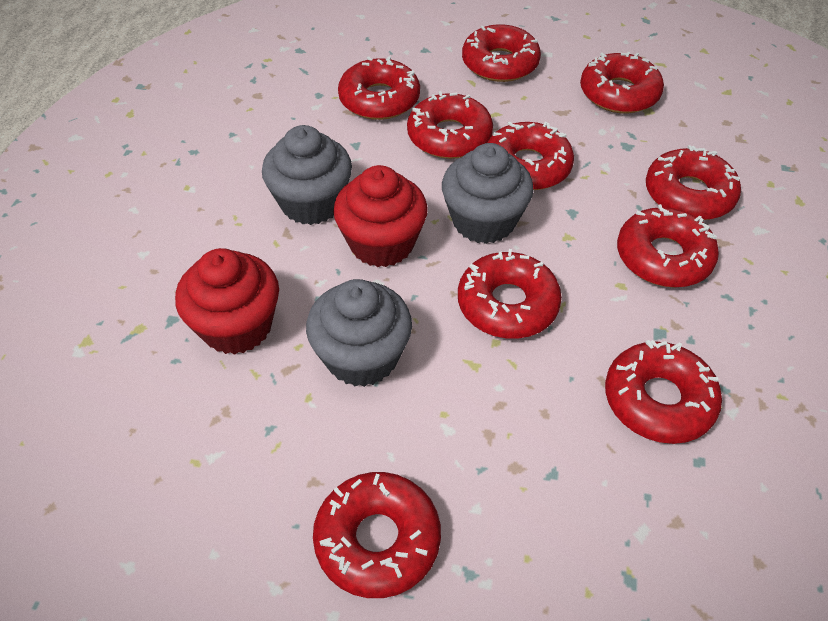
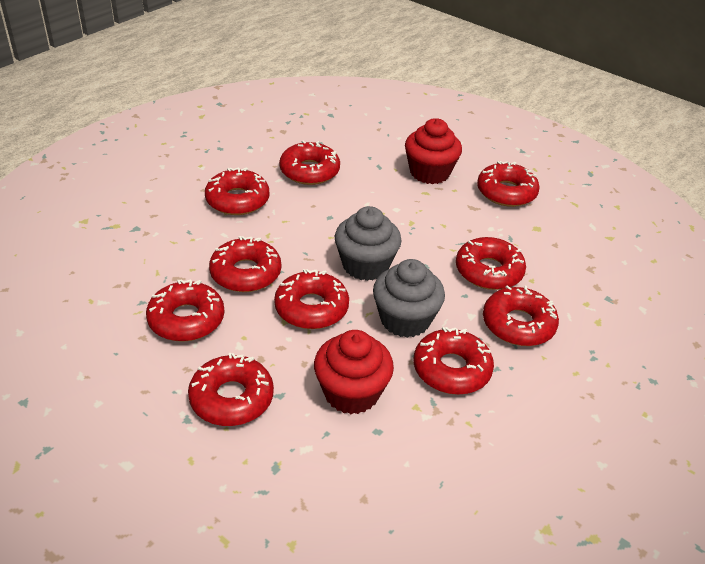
grey cupcake: 3 -> 2

